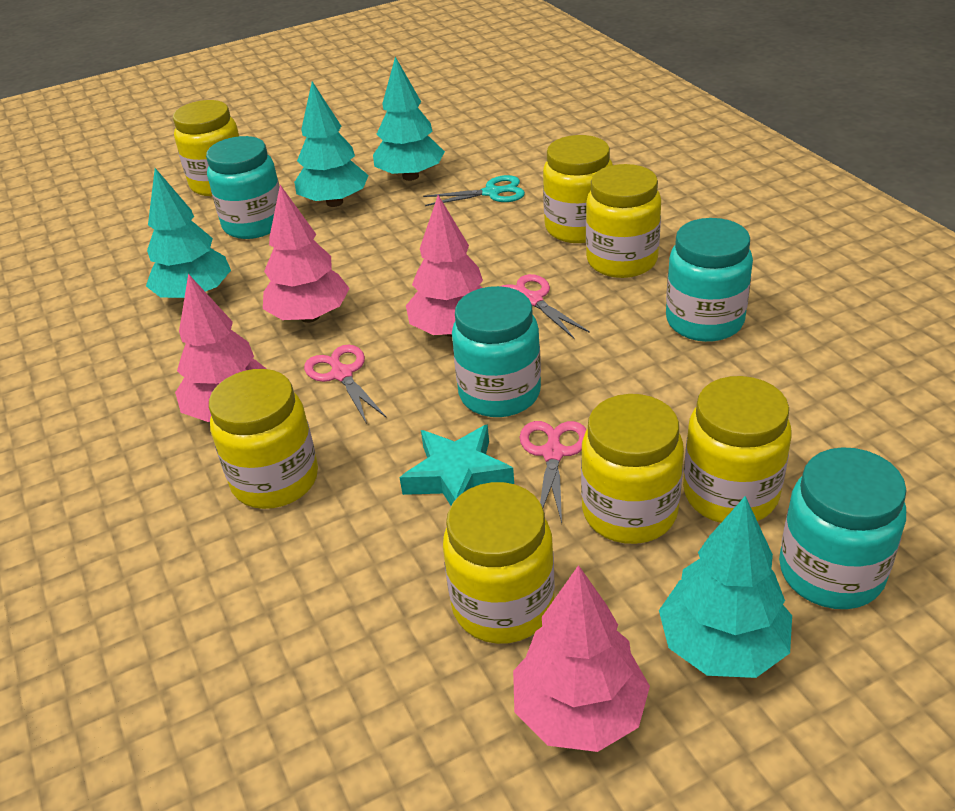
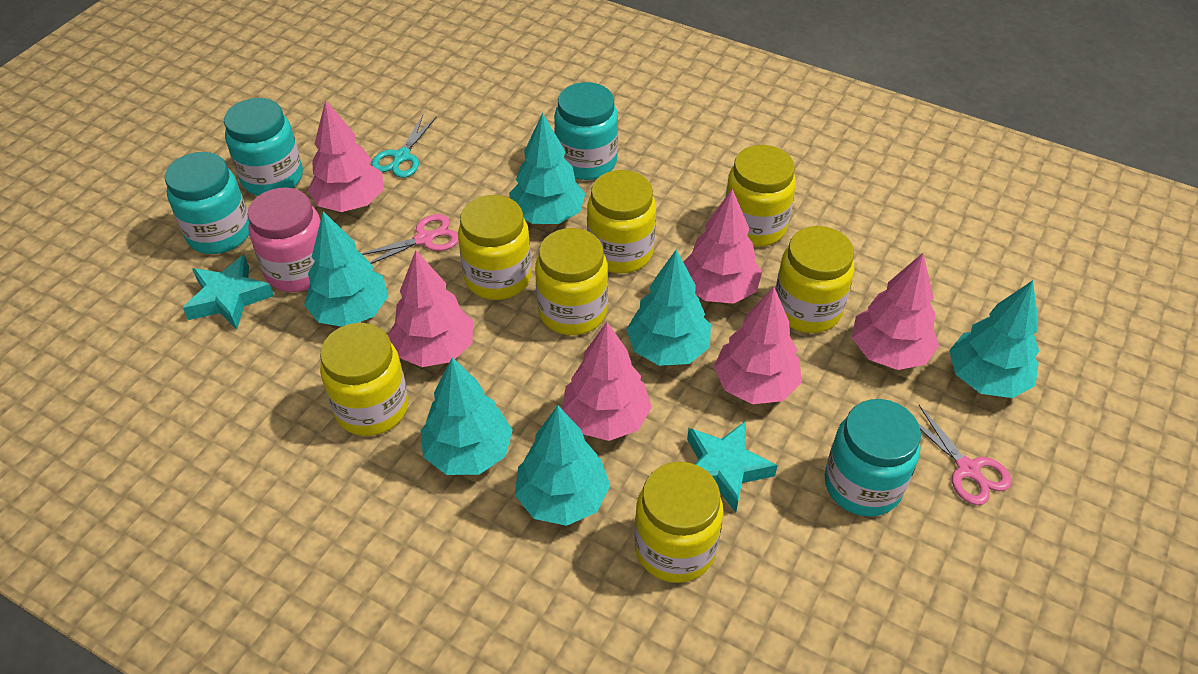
pink jar: 0 -> 1
pink scissors: 3 -> 2
pink tree: 4 -> 6
turquoise star: 1 -> 2
turquoise tree: 4 -> 6

